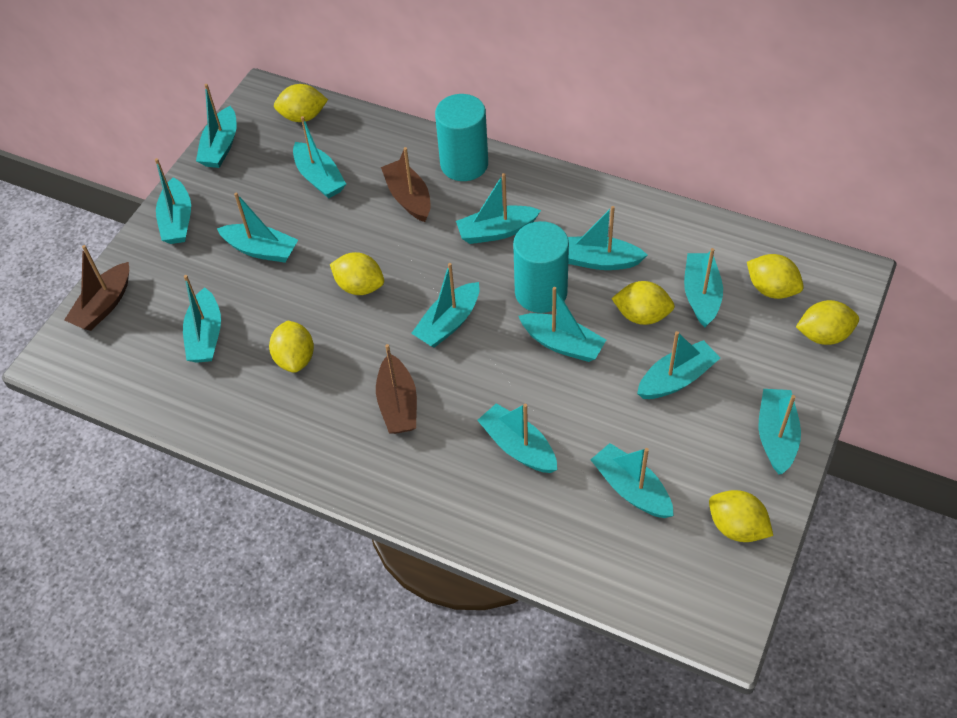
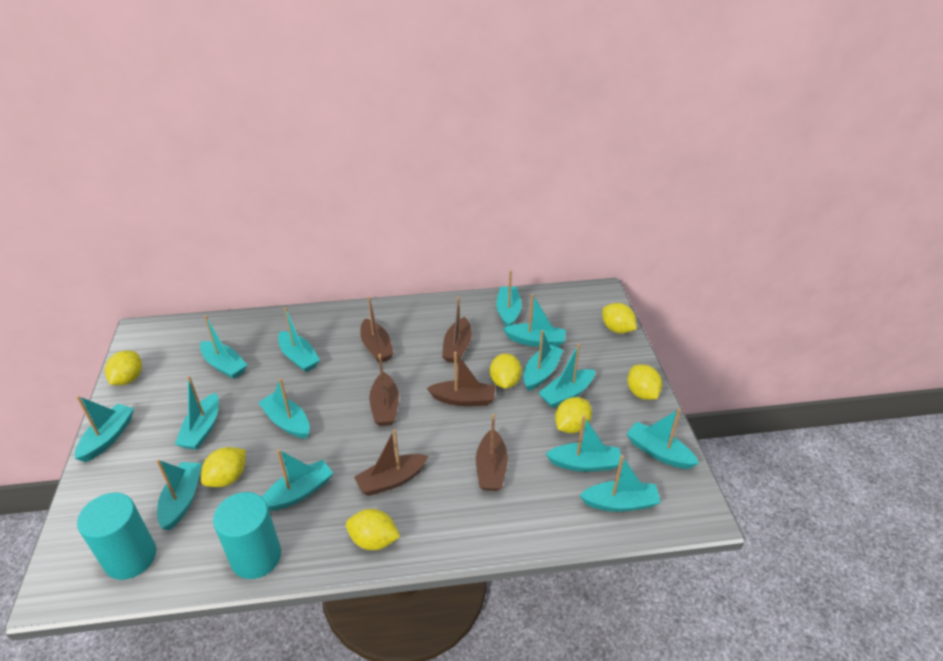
brown boat: 3 -> 6

